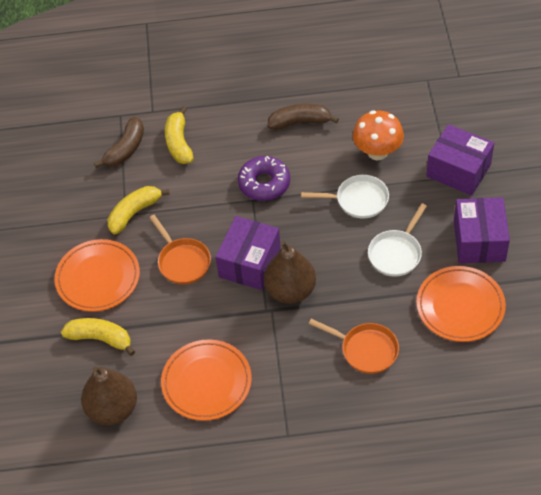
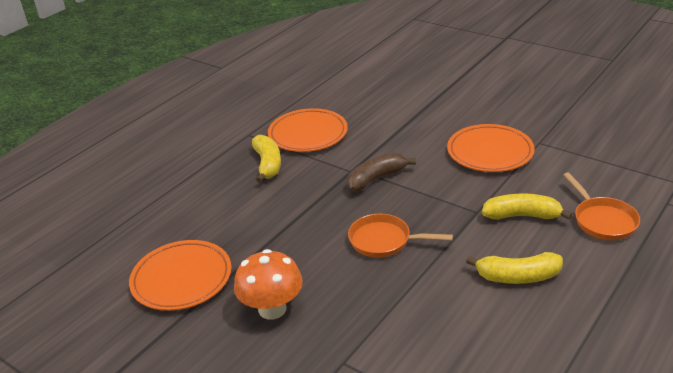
brown banana: 2 -> 1
brown pear: 2 -> 0
purple box: 3 -> 0
purple donut: 1 -> 0
white pan: 2 -> 0

